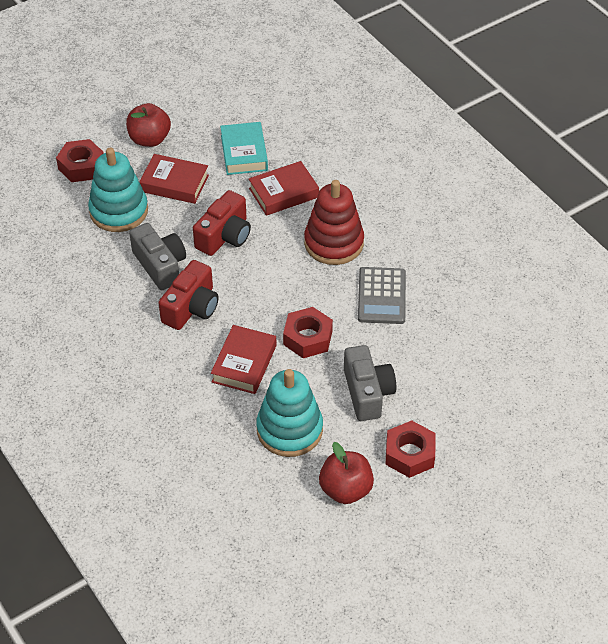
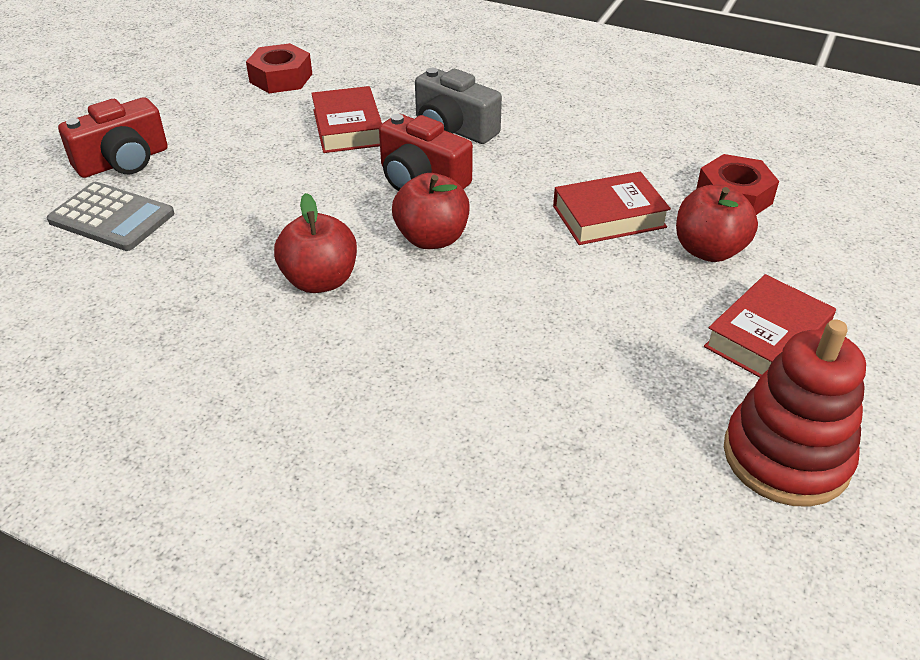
grey camera: 2 -> 1
red apple: 2 -> 3
red nut: 3 -> 2
turquoise book: 1 -> 0
turquoise stacking toy: 2 -> 0

